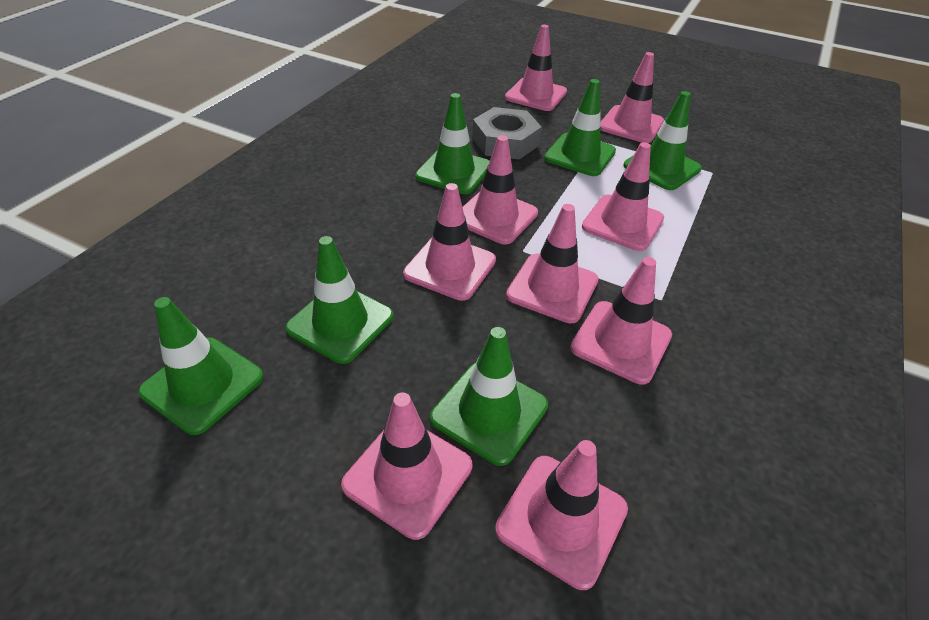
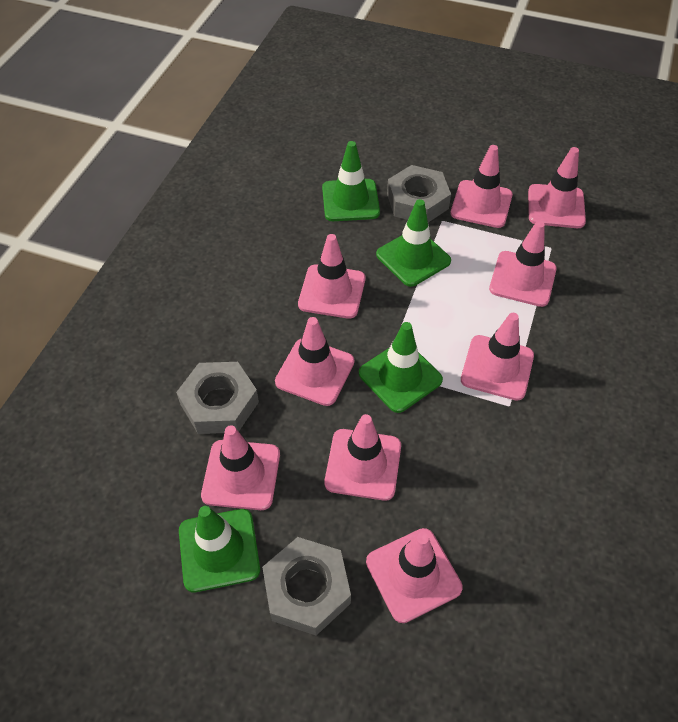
green traffic cone: 6 -> 4
grey nut: 1 -> 3

